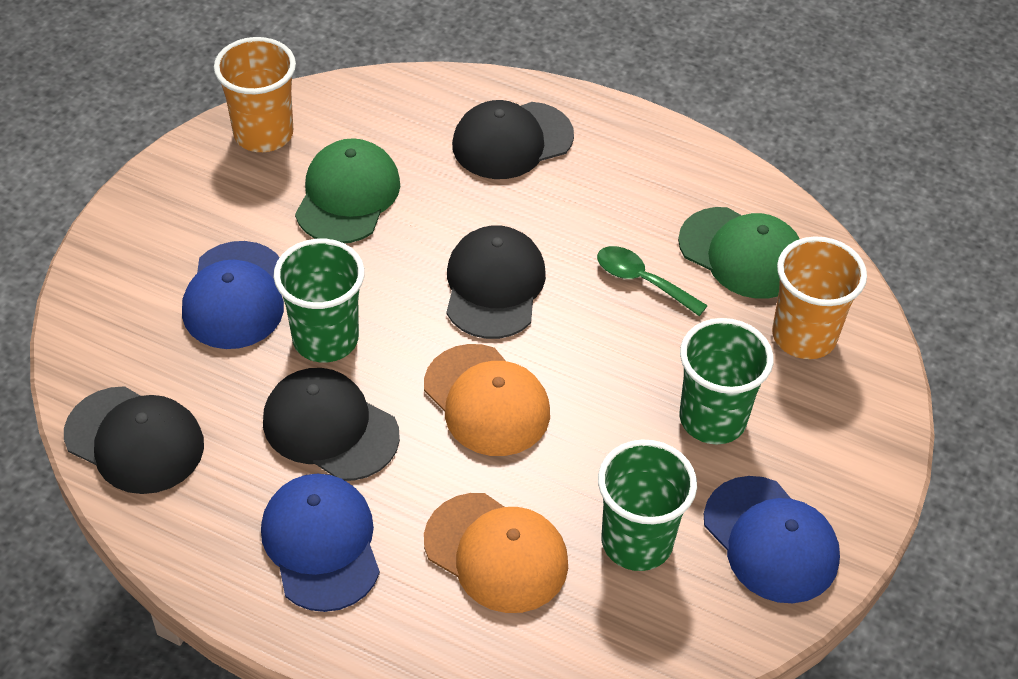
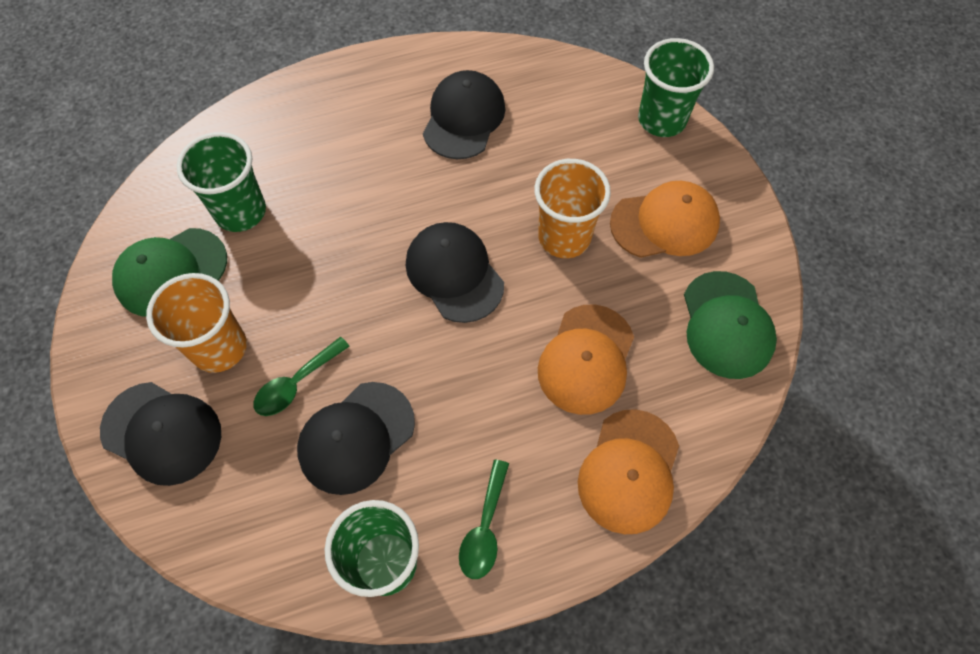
blue cap: 3 -> 0
green spoon: 1 -> 2
orange cap: 2 -> 3

